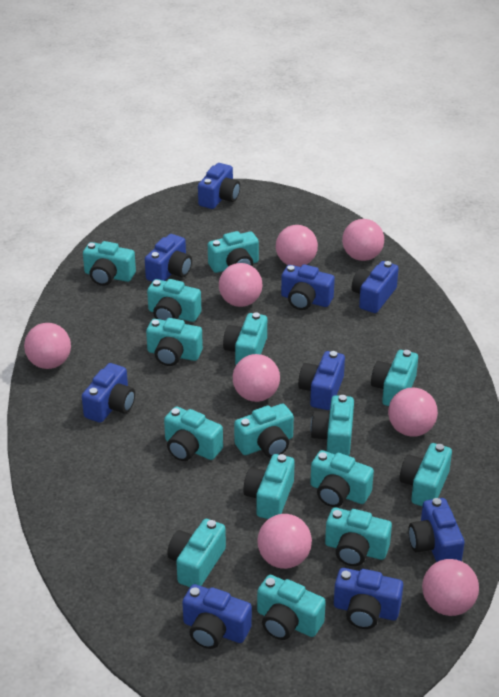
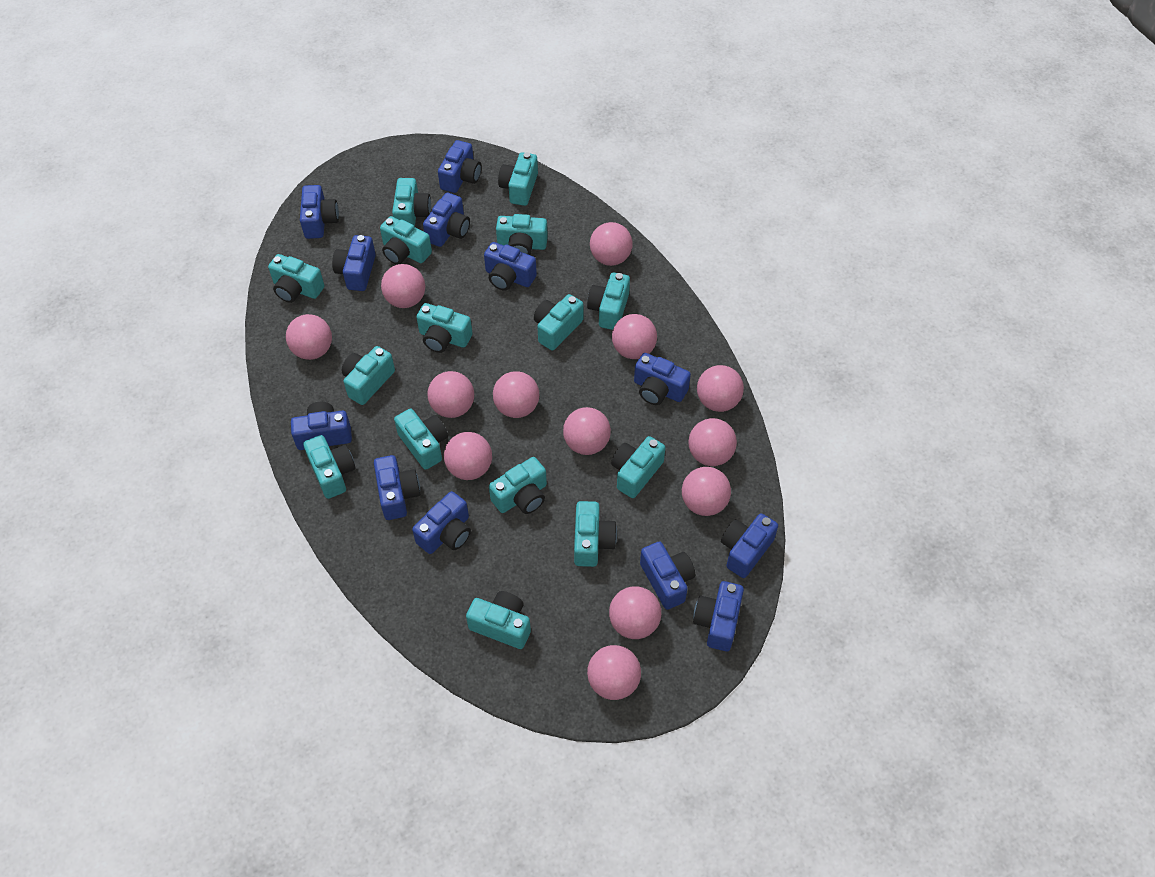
blue camera: 9 -> 12
pink ball: 8 -> 13

